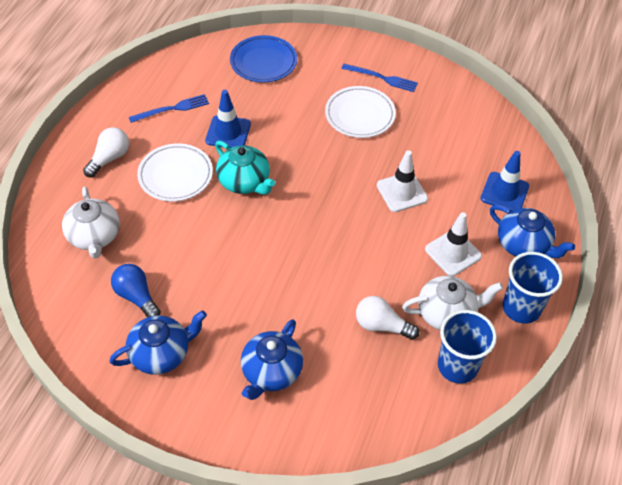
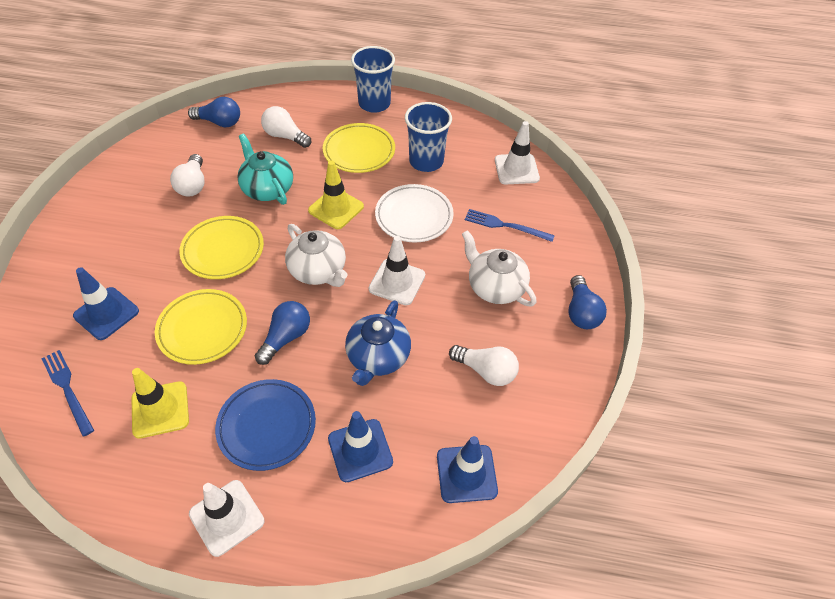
blue light bulb: 1 -> 3
blue teapot: 3 -> 1
blue traffic cone: 2 -> 3
white light bulb: 2 -> 3
white plate: 2 -> 1
white traffic cone: 2 -> 3
yellow plate: 0 -> 3
yellow traffic cone: 0 -> 2

